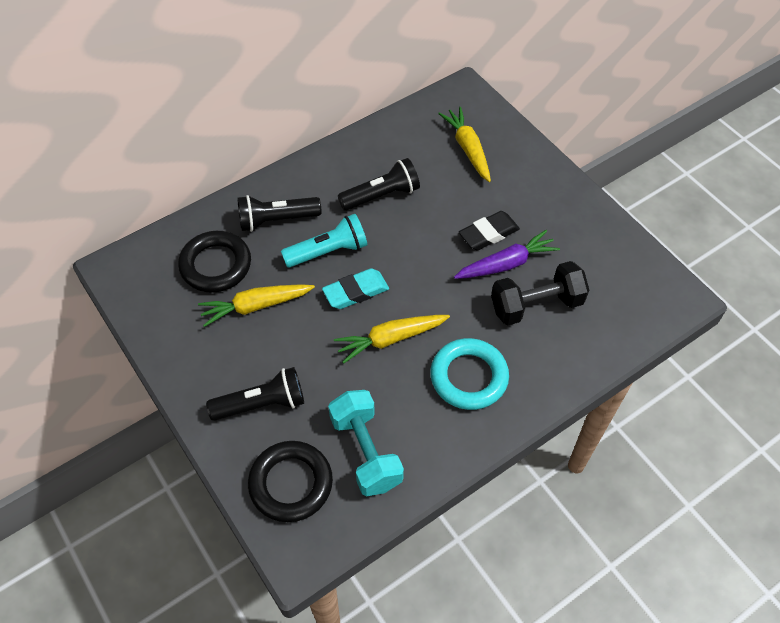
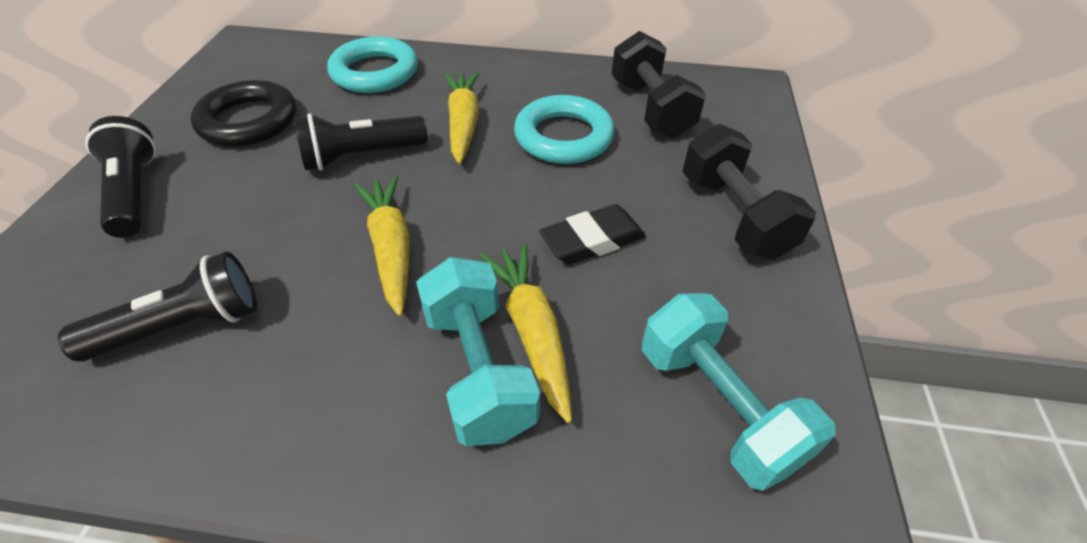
black dumbbell: 1 -> 2
black ring: 2 -> 1
purple carrot: 1 -> 0
turquoise dumbbell: 1 -> 2
turquoise eraser: 1 -> 0
turquoise flashlight: 1 -> 0
turquoise ring: 1 -> 2

